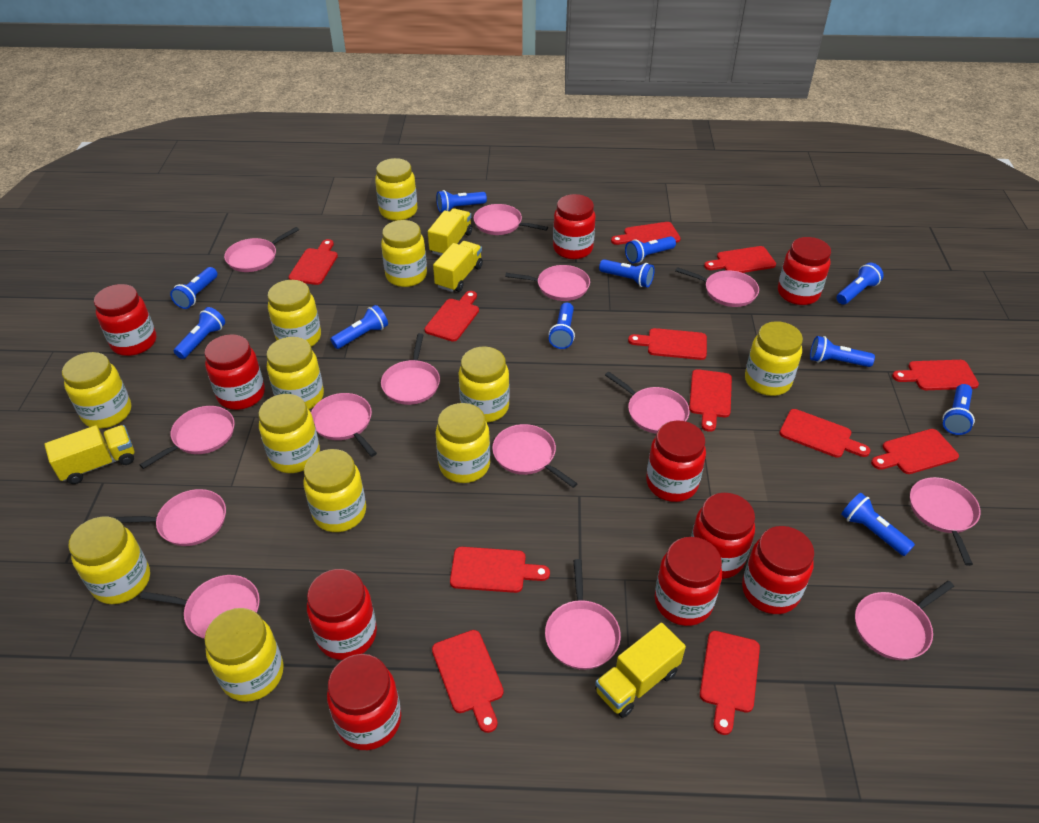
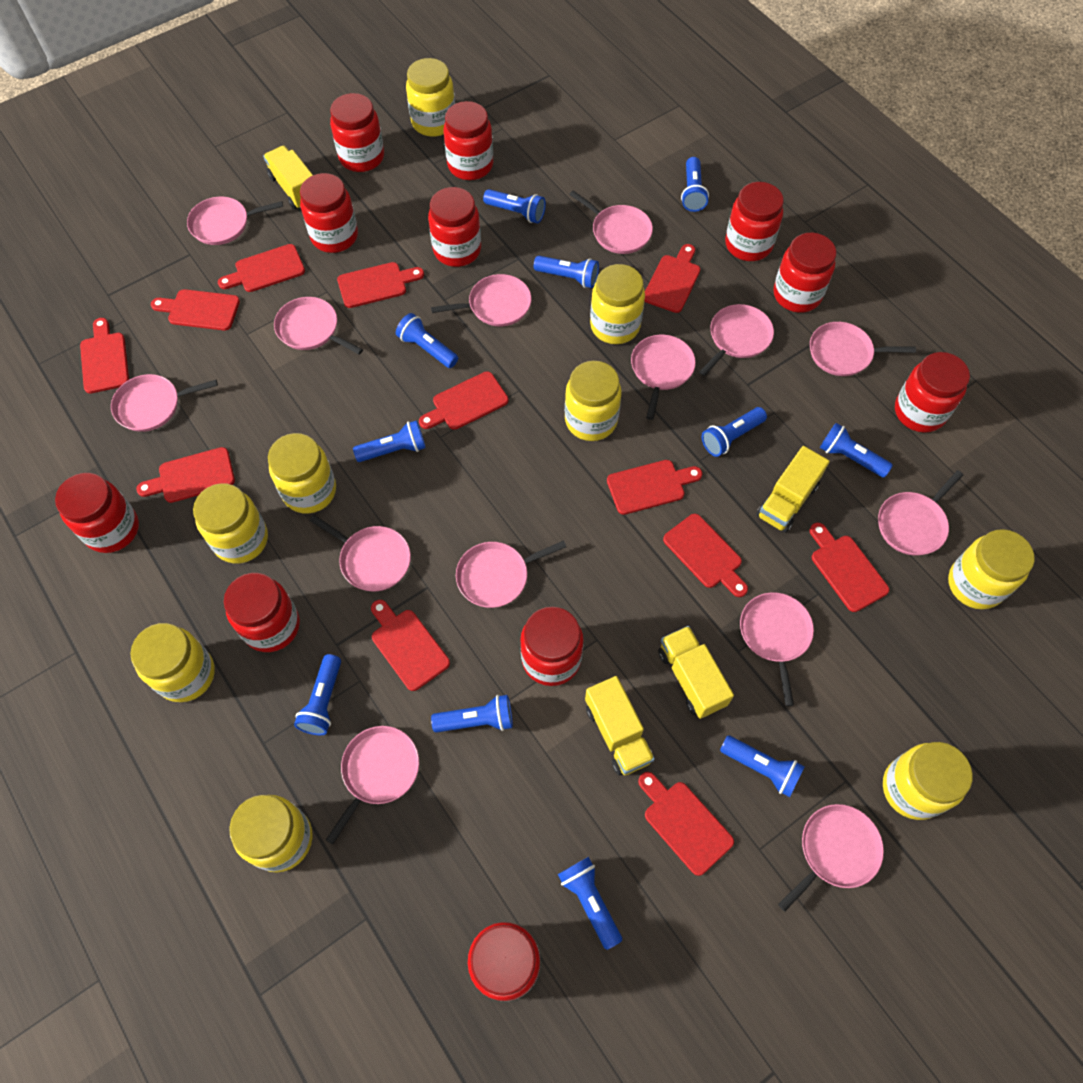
red jar: 10 -> 11
yellow jar: 12 -> 9

